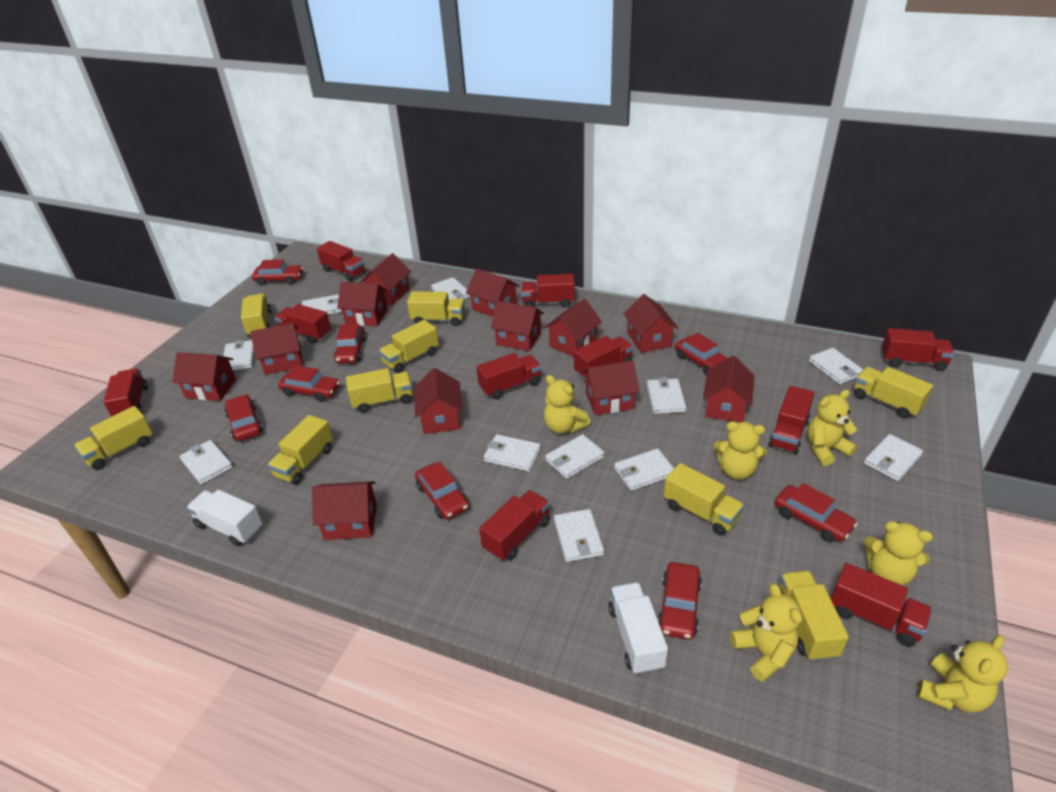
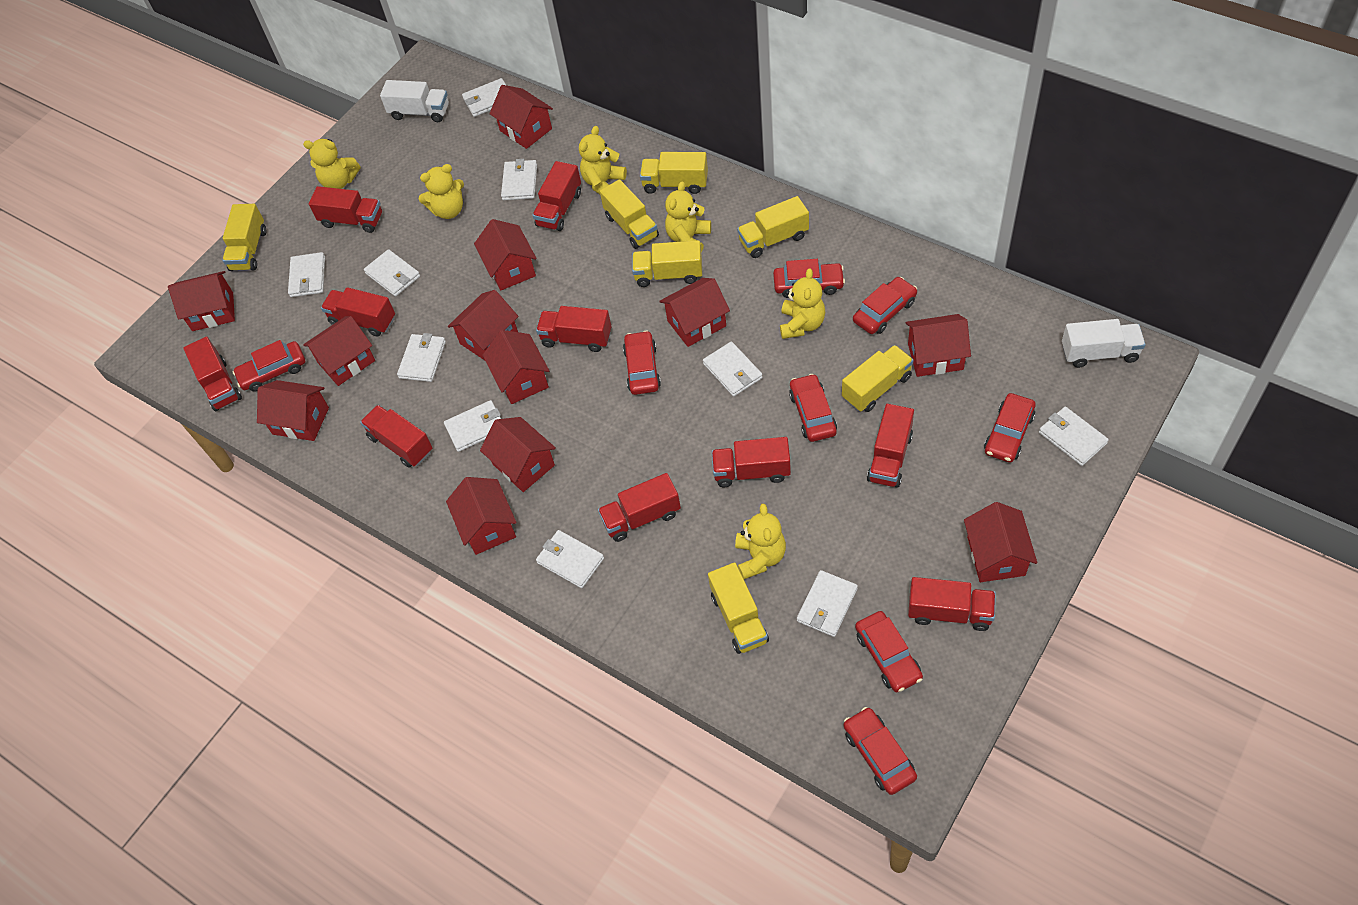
white wallet: 11 -> 10
yellow truck: 9 -> 7

